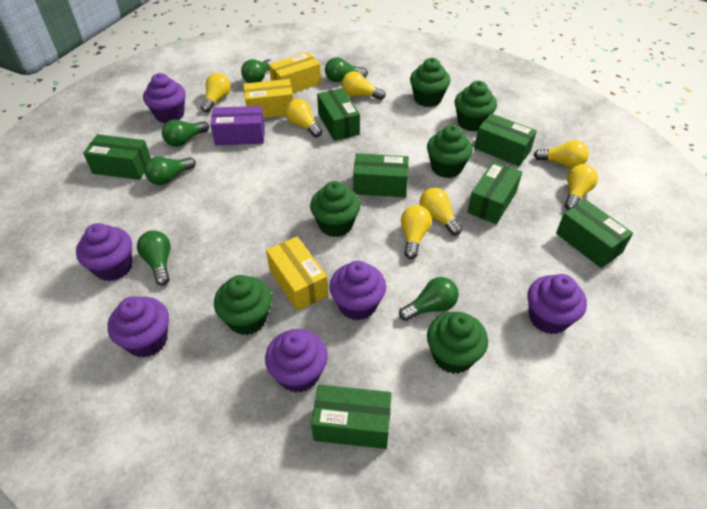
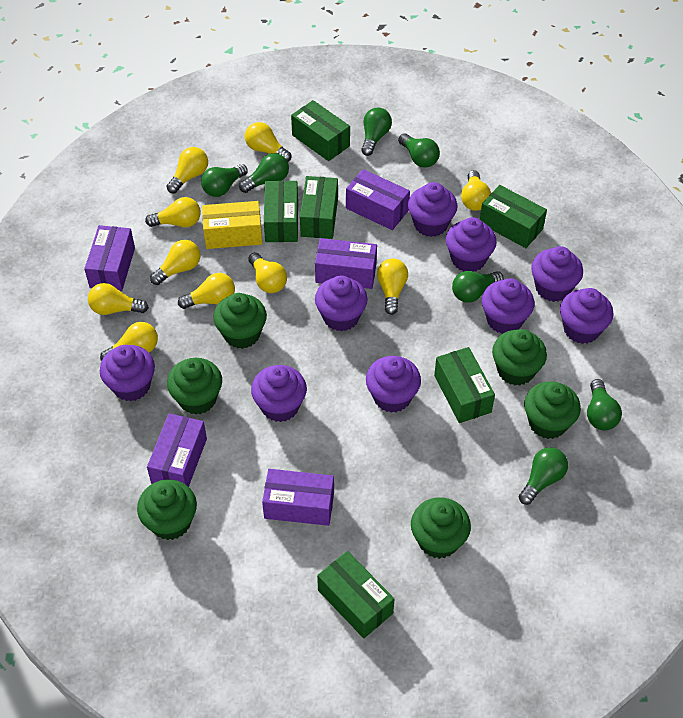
green box: 7 -> 6
green light bulb: 6 -> 7
purple box: 1 -> 5
purple cupcake: 6 -> 9
yellow box: 3 -> 1
yellow light bulb: 7 -> 10

